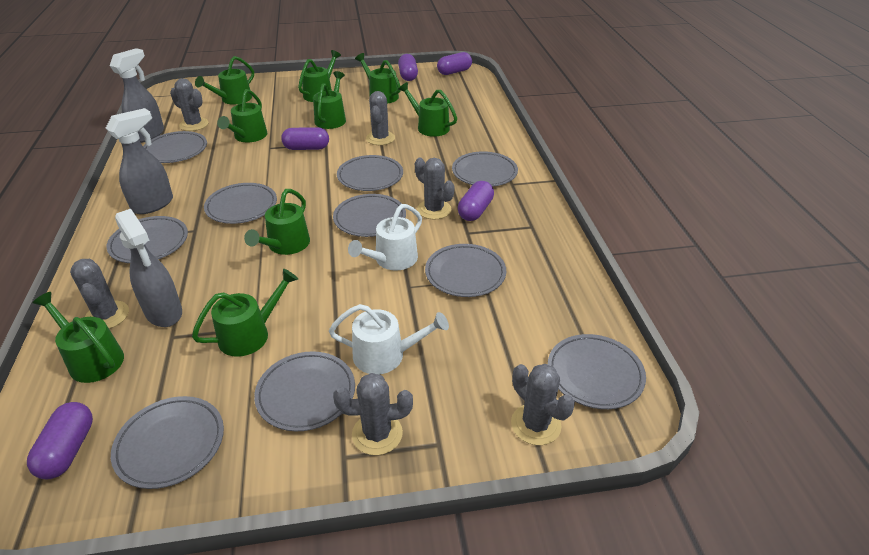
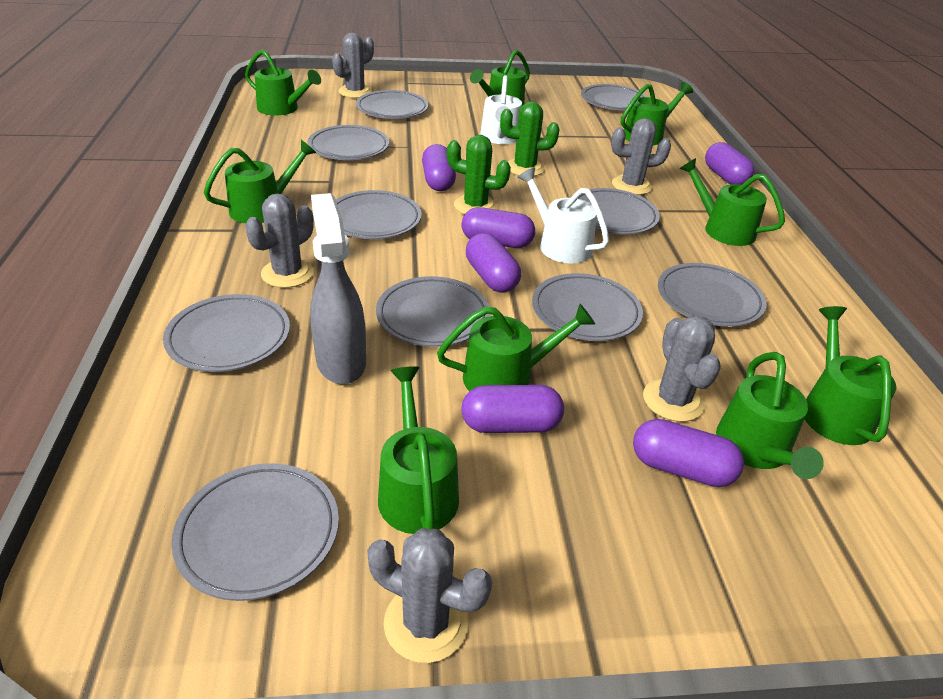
green cactus: 0 -> 2
grey cactus: 6 -> 5
grey spray bottle: 3 -> 1
purple capsule: 5 -> 6

